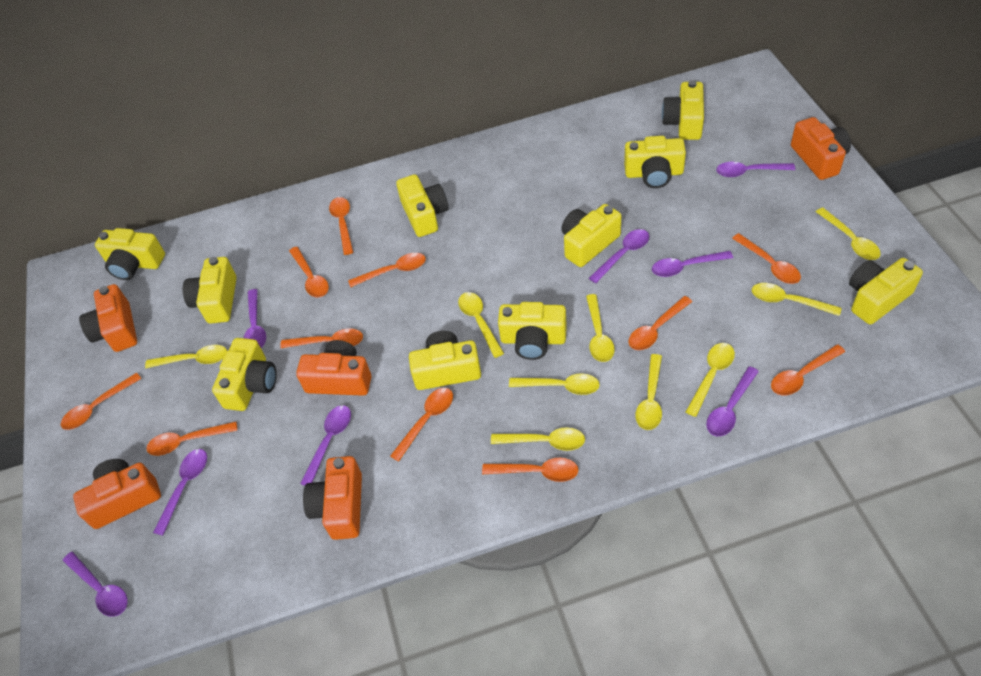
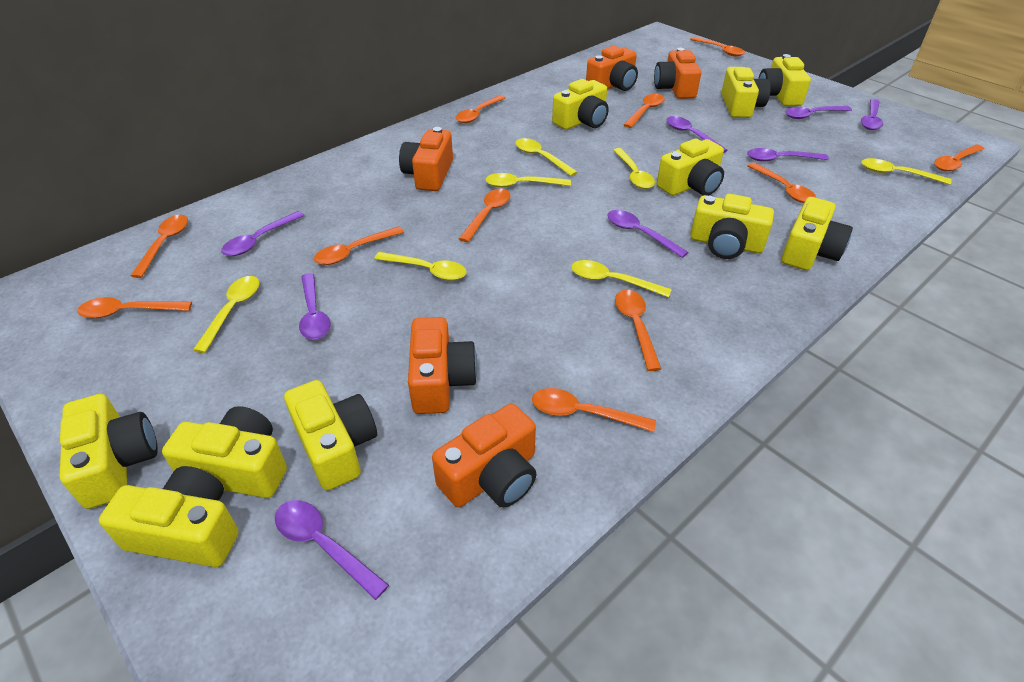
yellow spoon: 9 -> 7

